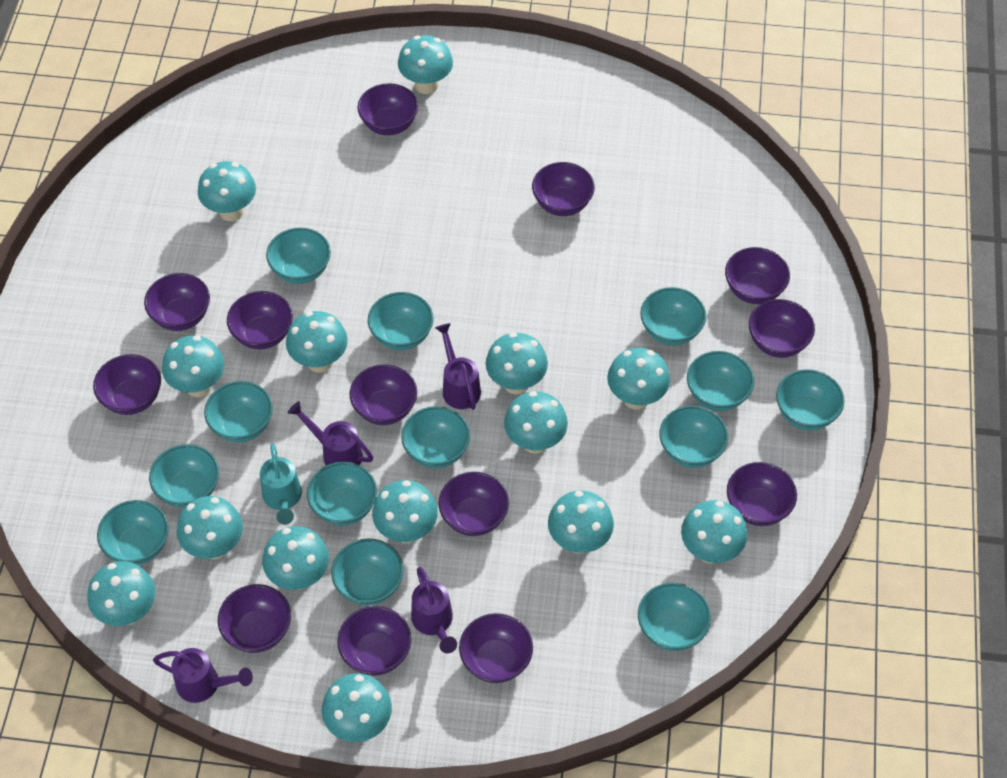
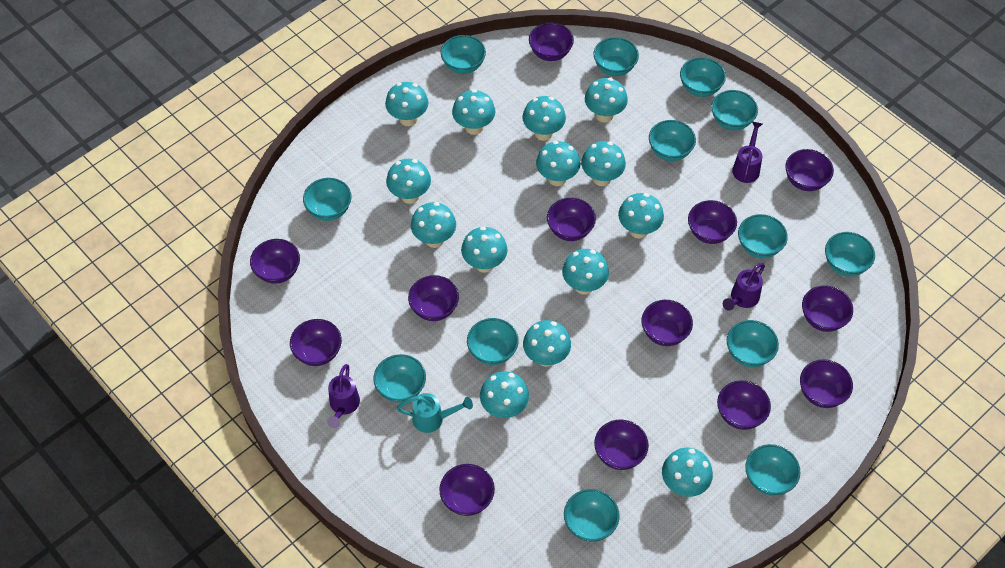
purple watering can: 4 -> 3

